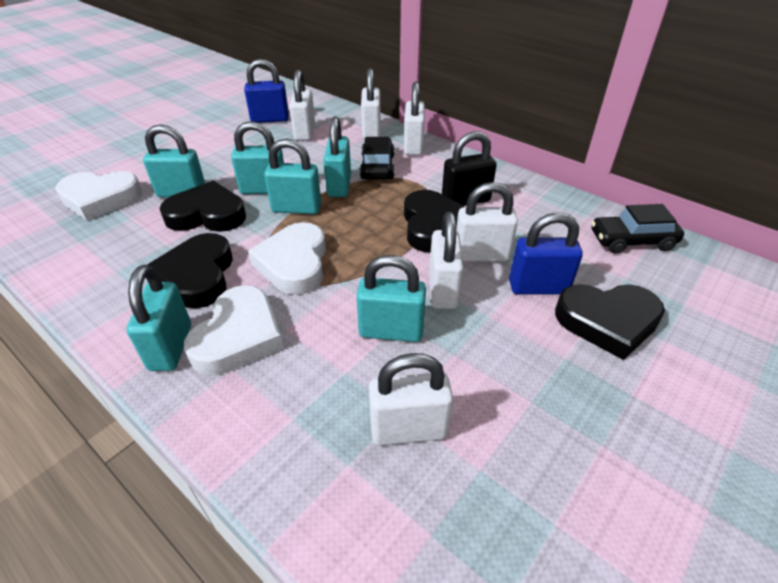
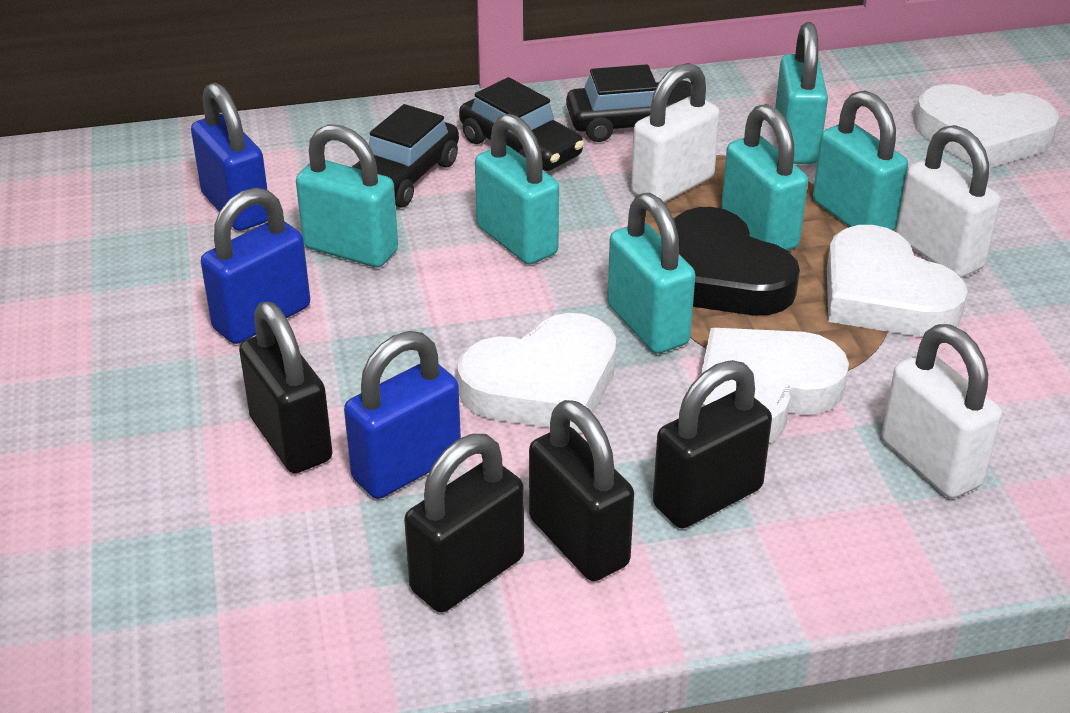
black car: 2 -> 3
black heart: 4 -> 1
black padlock: 1 -> 4
blue padlock: 2 -> 3
white heart: 3 -> 4
white padlock: 6 -> 3

